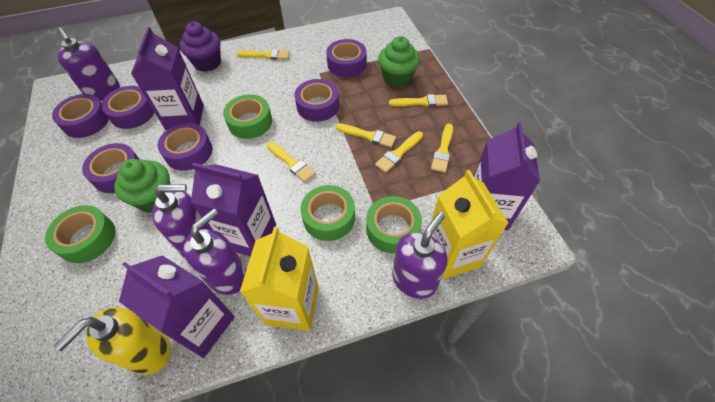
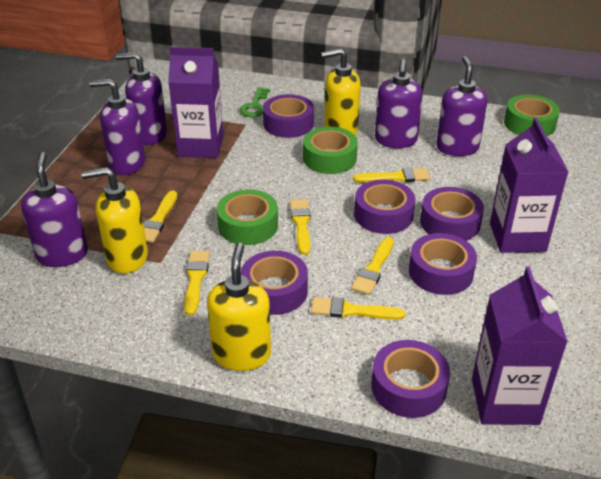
green cupcake: 2 -> 0
green key: 0 -> 1
green tape: 4 -> 3
purple carton: 4 -> 3
purple cupcake: 1 -> 0
purple soap dispenser: 4 -> 5
yellow carton: 2 -> 0
yellow soap dispenser: 1 -> 3

